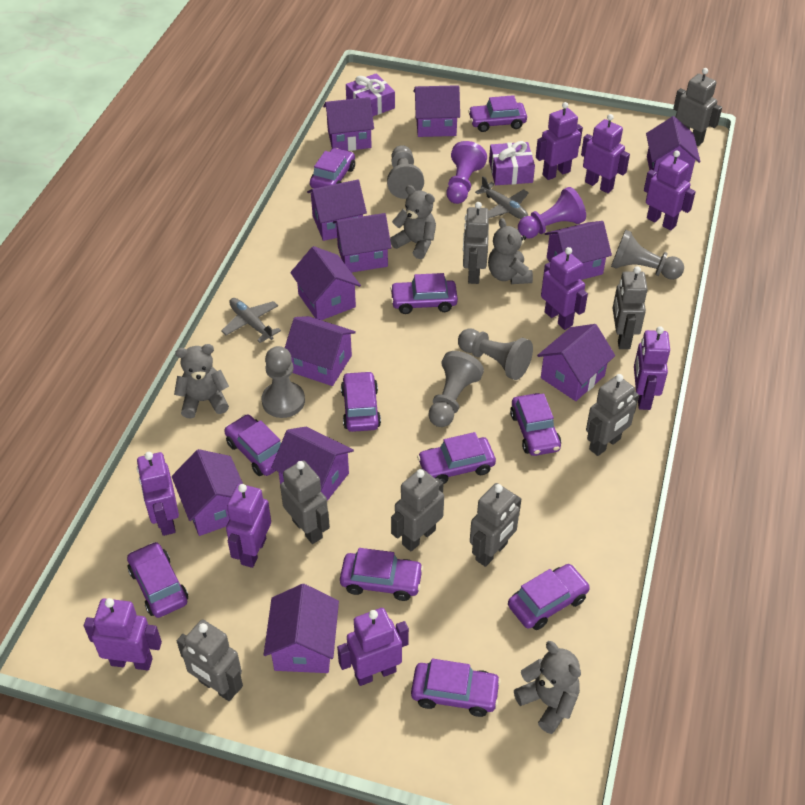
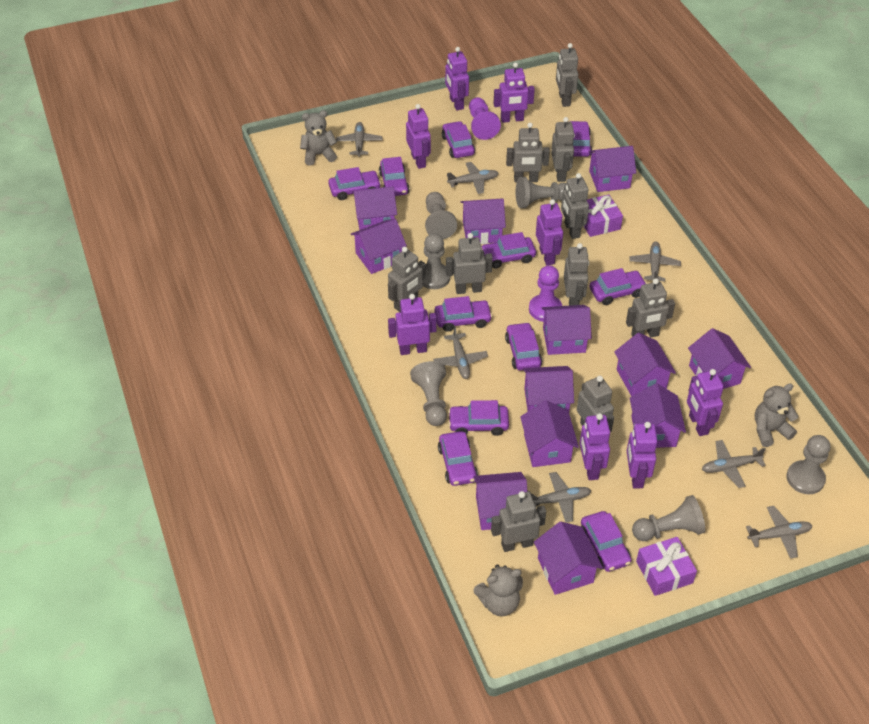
grey pawn: 5 -> 6
grey plane: 2 -> 7
grey robot: 8 -> 10
grey teddy bear: 4 -> 3
purple robot: 9 -> 8

